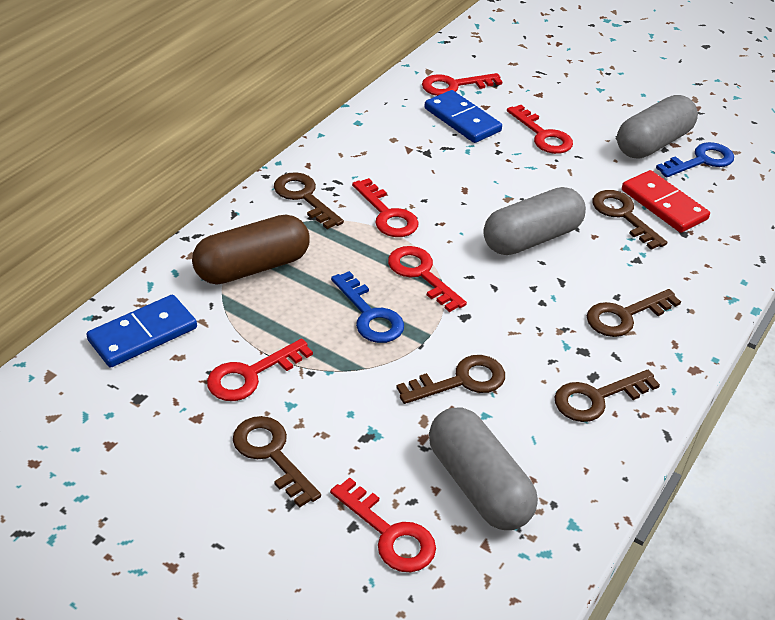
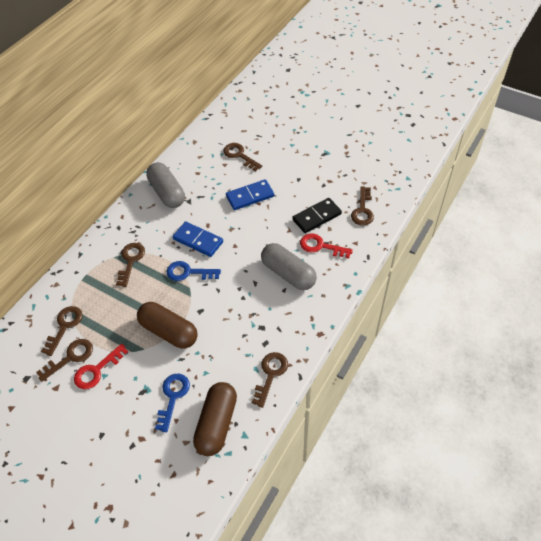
black domino: 0 -> 1
brown capsule: 1 -> 2
grey capsule: 3 -> 2
red domino: 1 -> 0
red key: 6 -> 2

